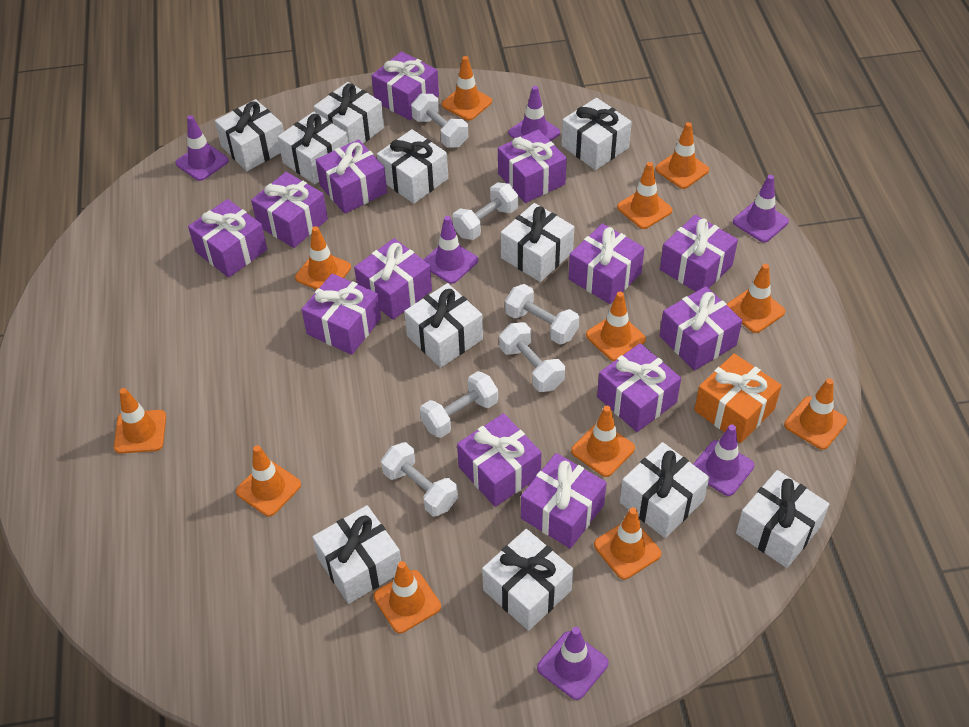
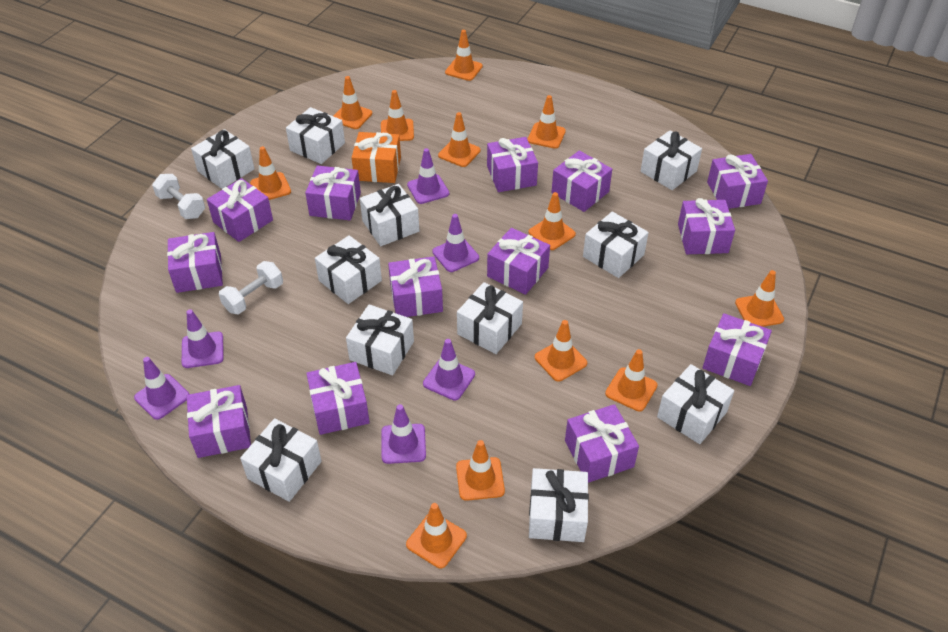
white dumbbell: 6 -> 2

